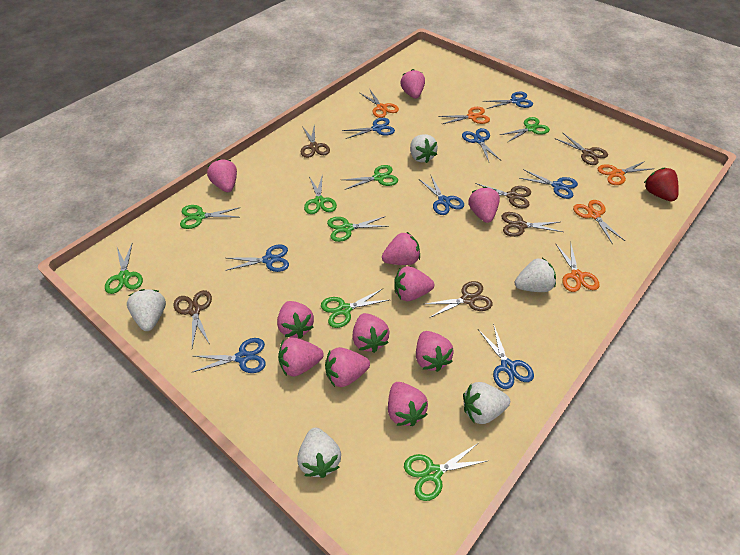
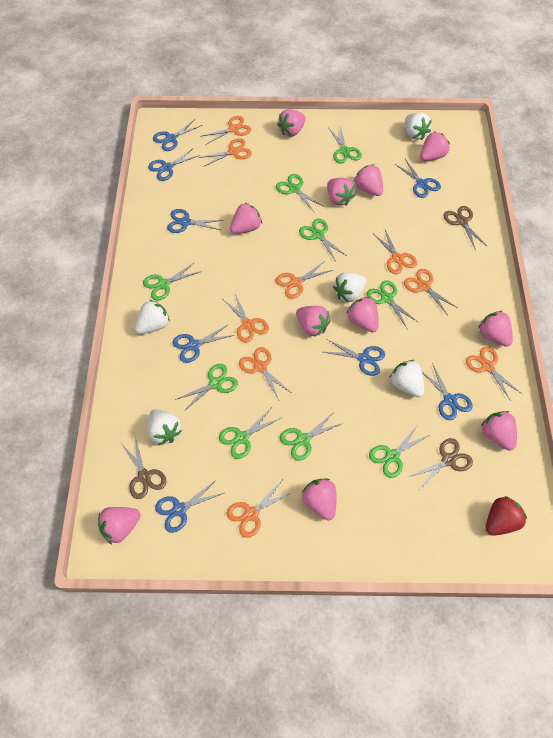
brown scissors: 6 -> 3
green scissors: 8 -> 9
orange scissors: 5 -> 9

